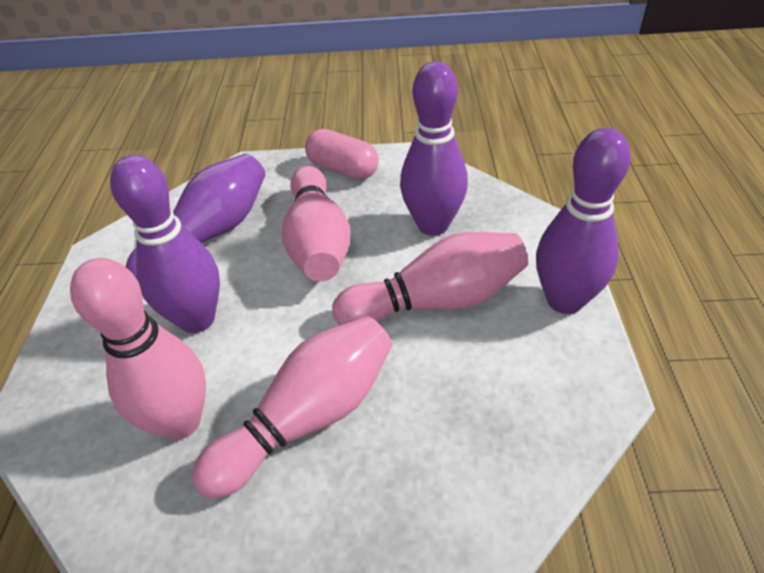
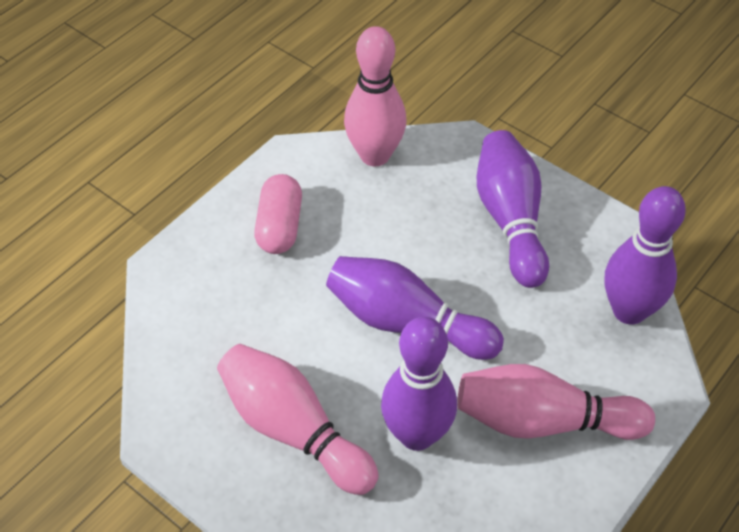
pink bowling pin: 4 -> 3

